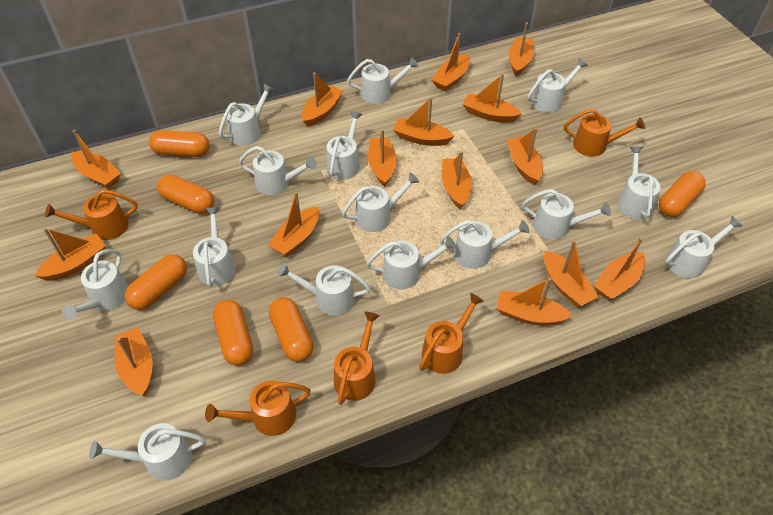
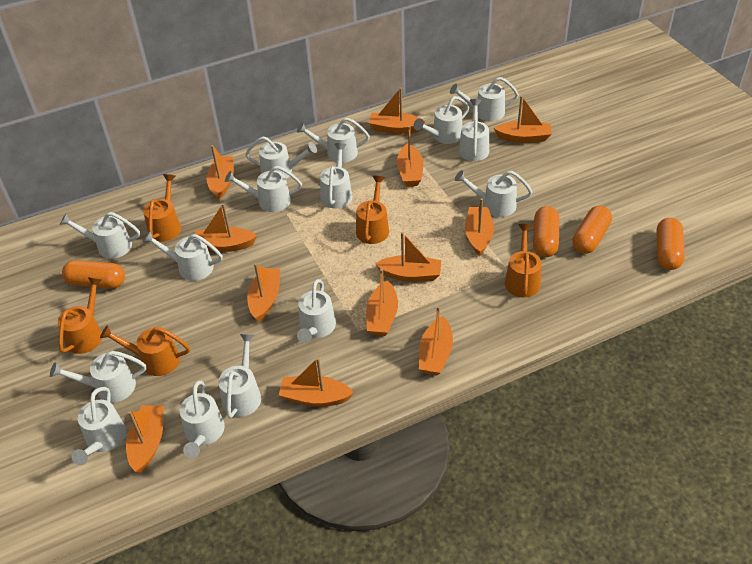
orange boat: 15 -> 12
orange capsule: 6 -> 4

